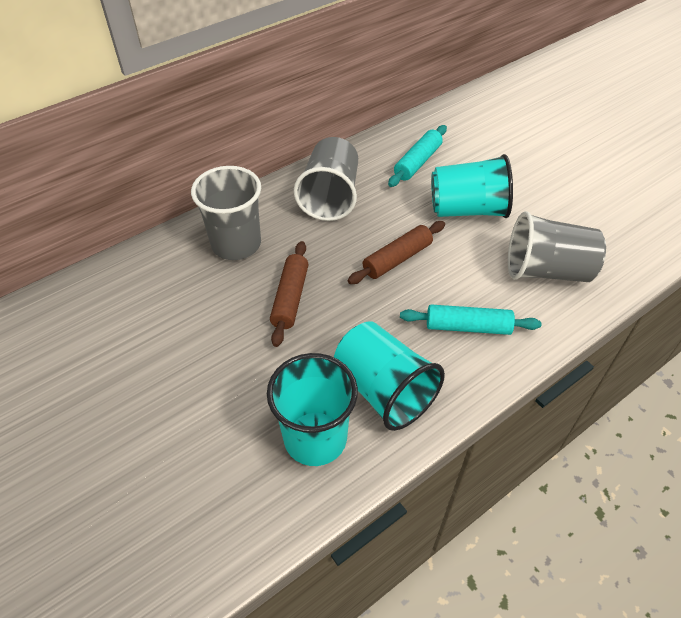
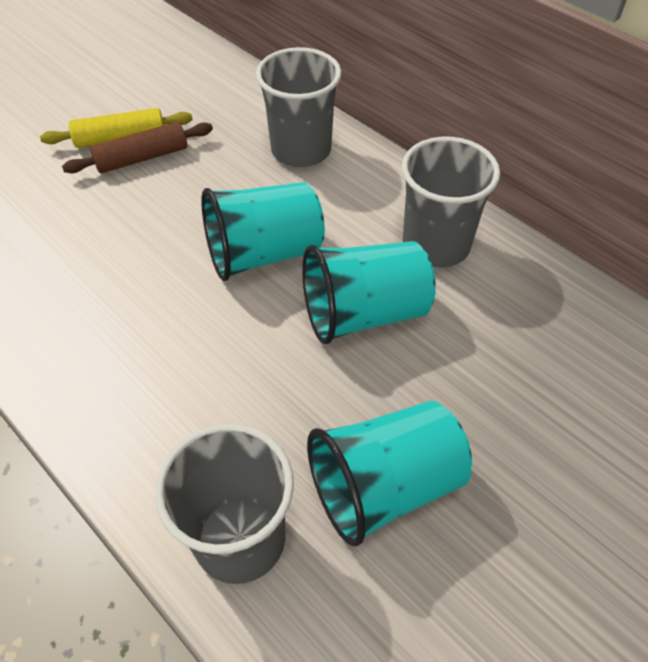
brown rolling pin: 2 -> 1
turquoise rolling pin: 2 -> 0
yellow rolling pin: 0 -> 1

